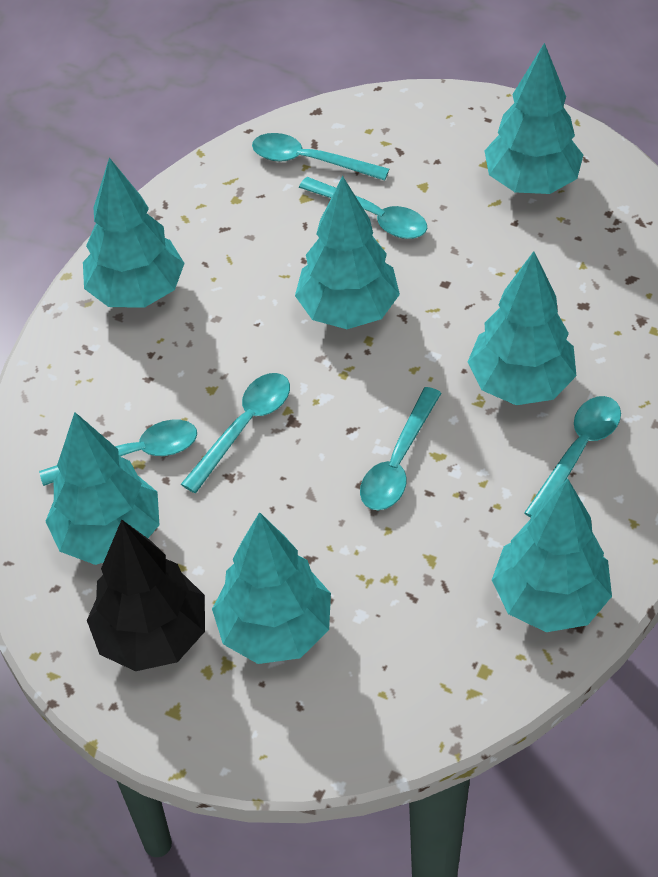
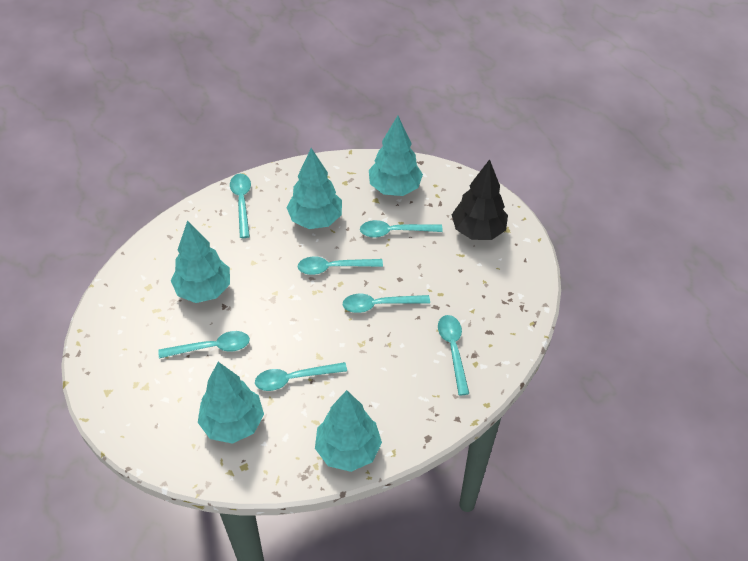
turquoise spoon: 6 -> 7
turquoise tree: 7 -> 5

